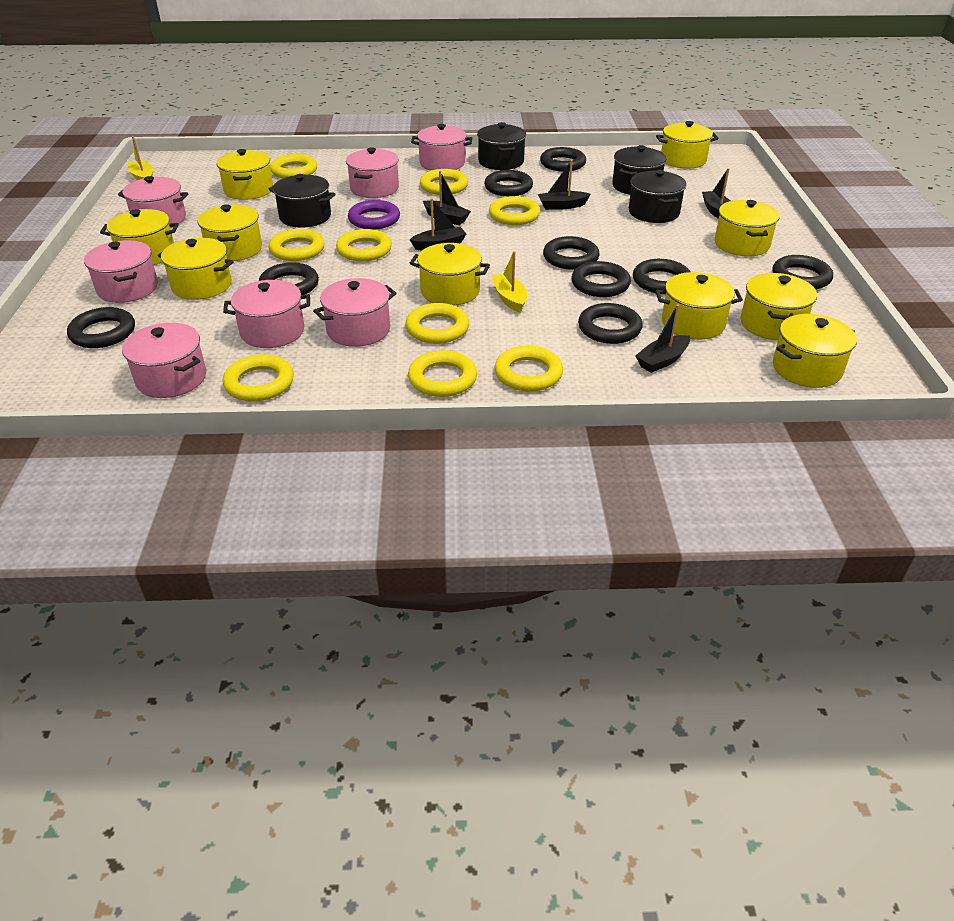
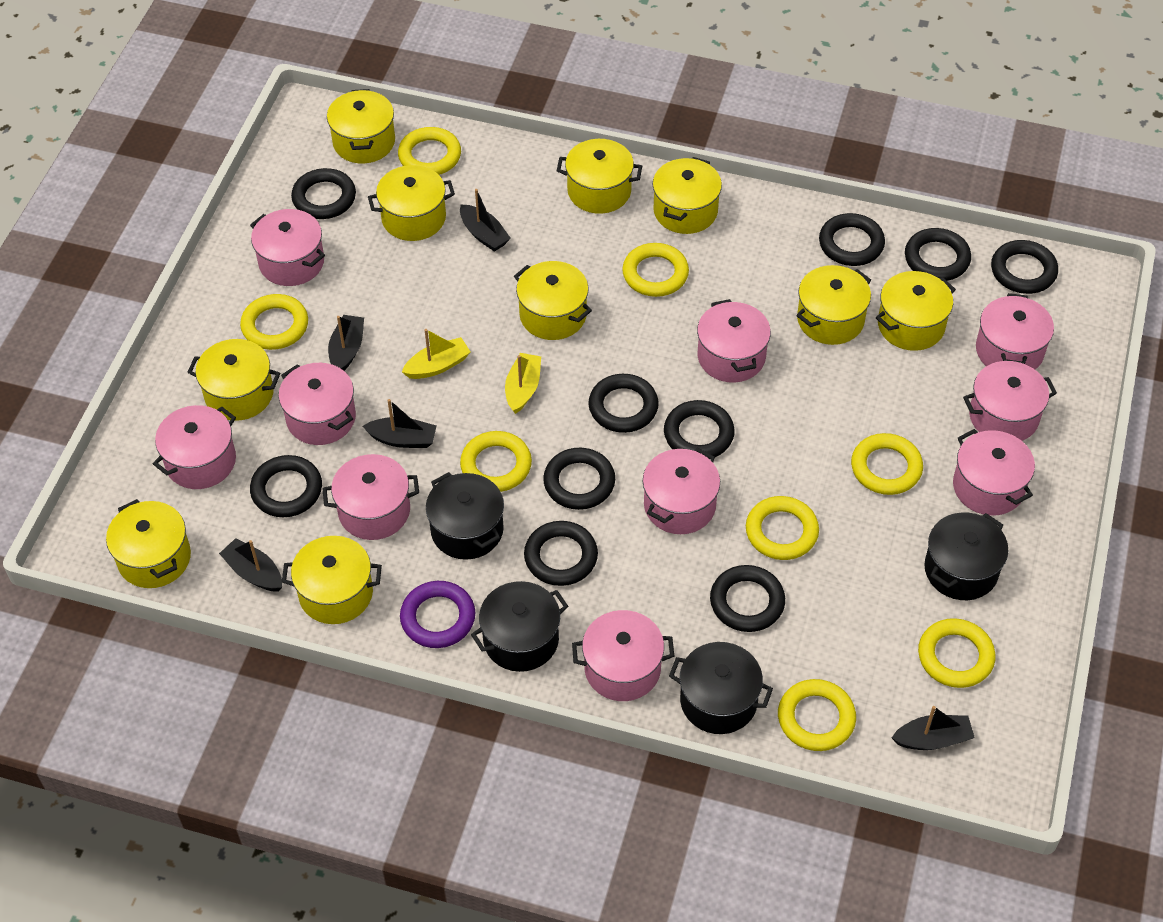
black ring: 9 -> 10
pink pot: 7 -> 10
yellow ring: 9 -> 8

